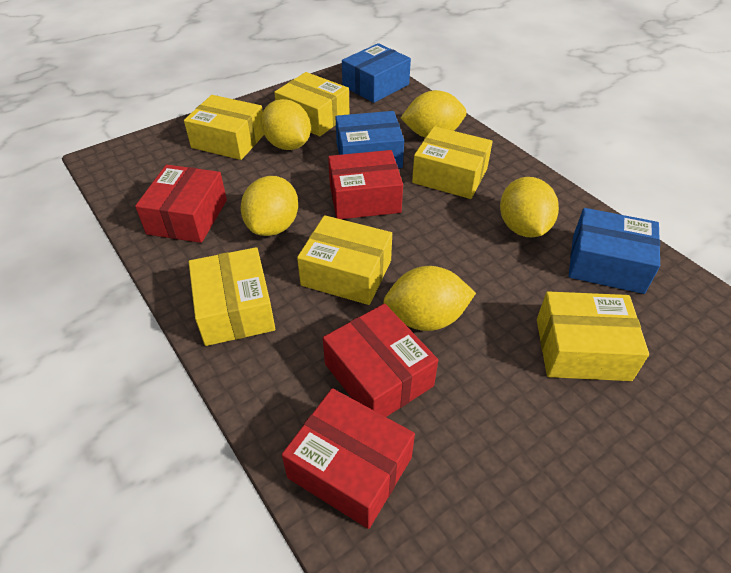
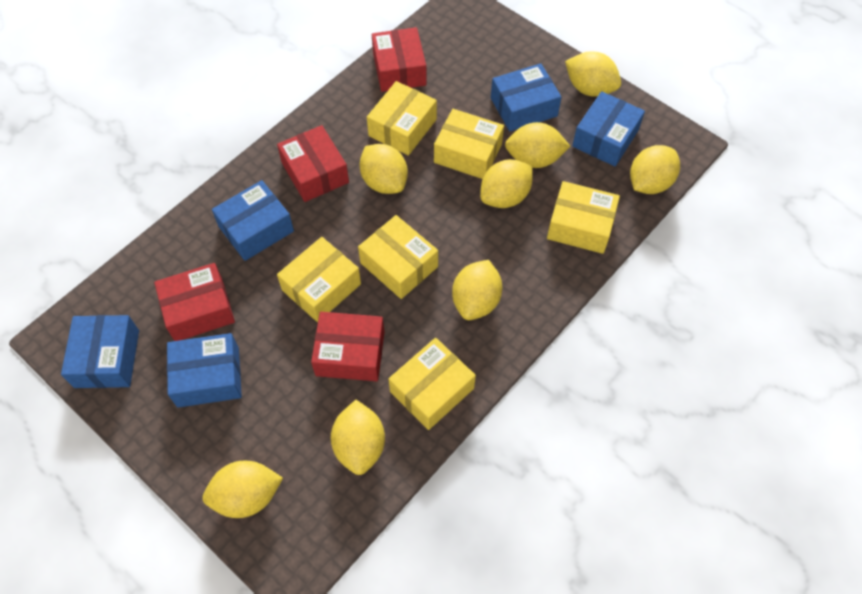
blue box: 3 -> 5
yellow lemon: 5 -> 8

